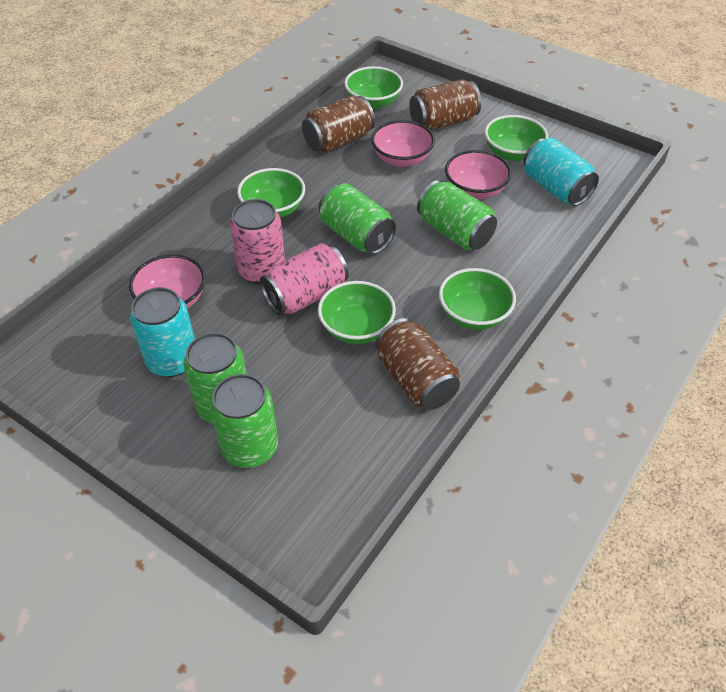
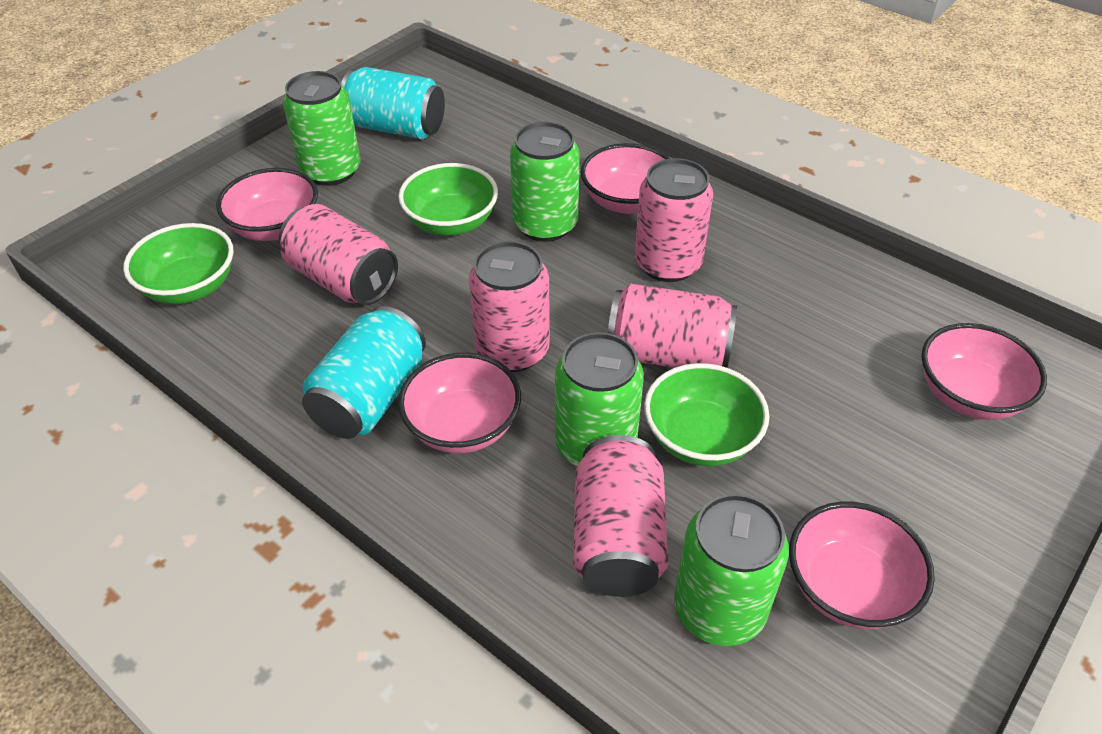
brown can: 3 -> 0
green bowl: 5 -> 3
pink bowl: 3 -> 5
pink can: 2 -> 5

